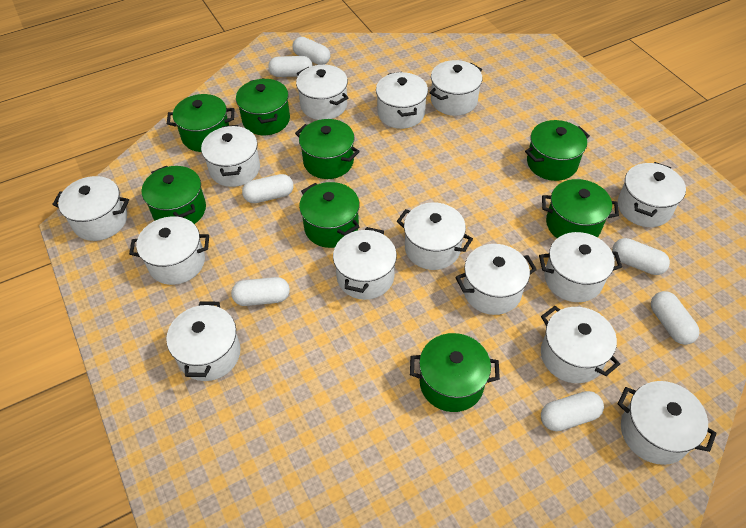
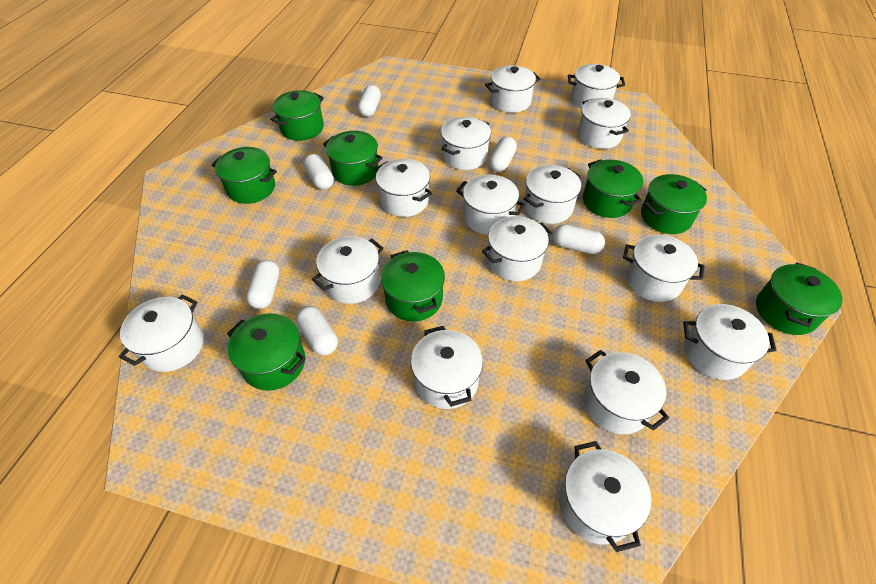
white capsule: 7 -> 6
white pot: 14 -> 15

